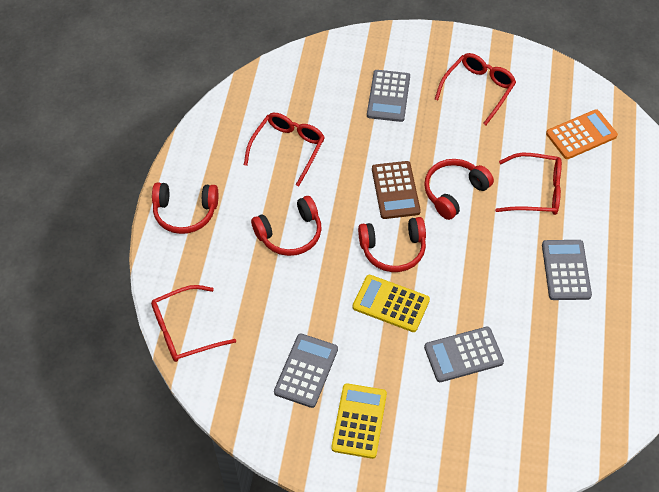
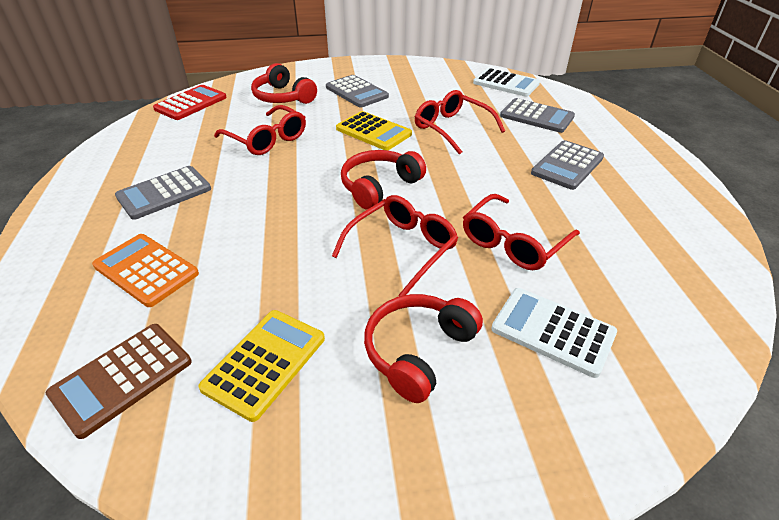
red calculator: 0 -> 1
red headphones: 4 -> 3
white calculator: 0 -> 2

